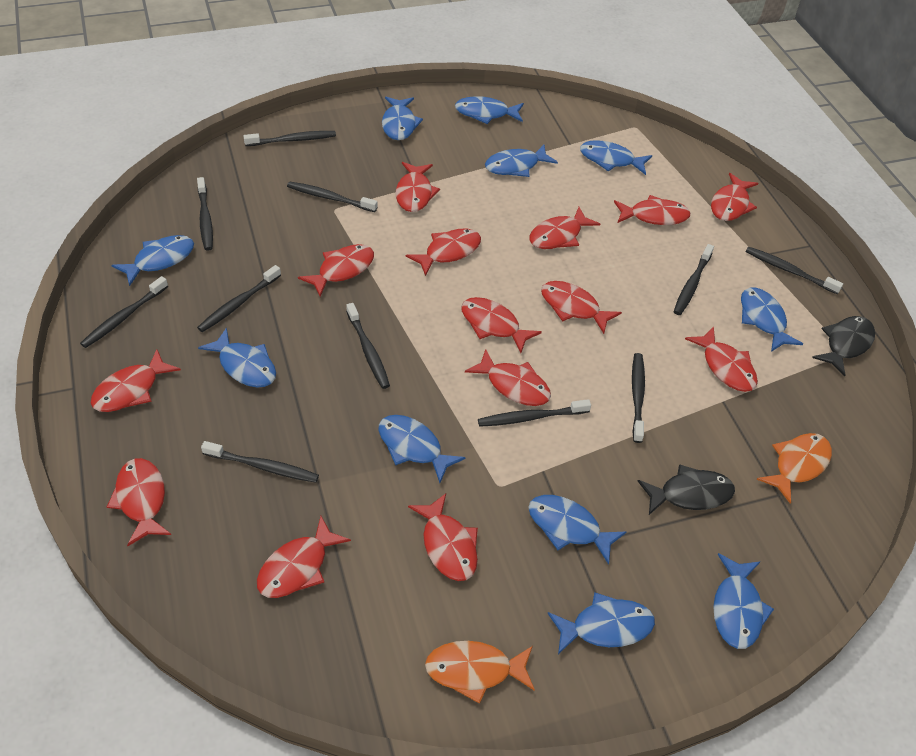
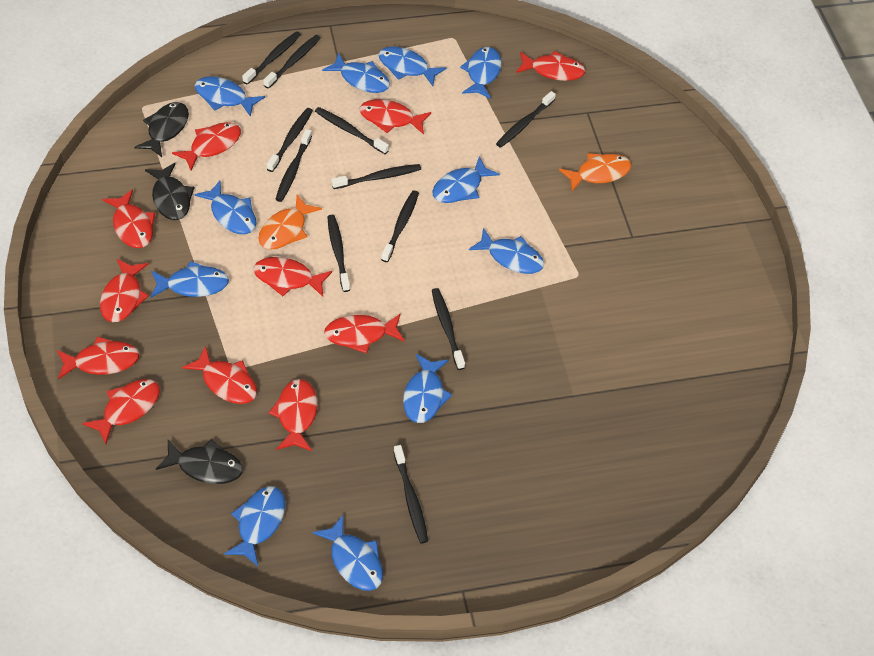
black fish: 2 -> 3
red fish: 14 -> 11

